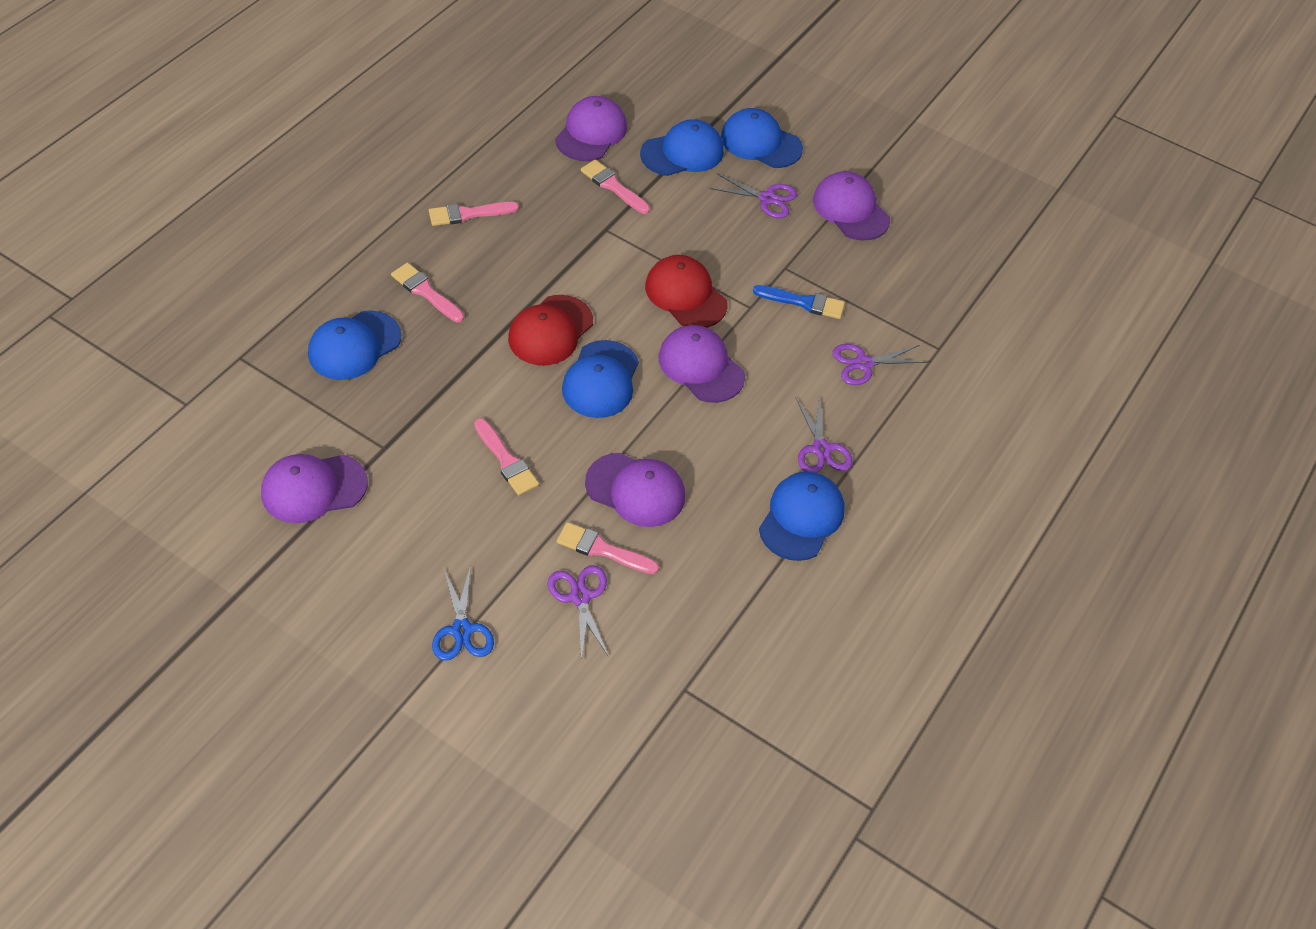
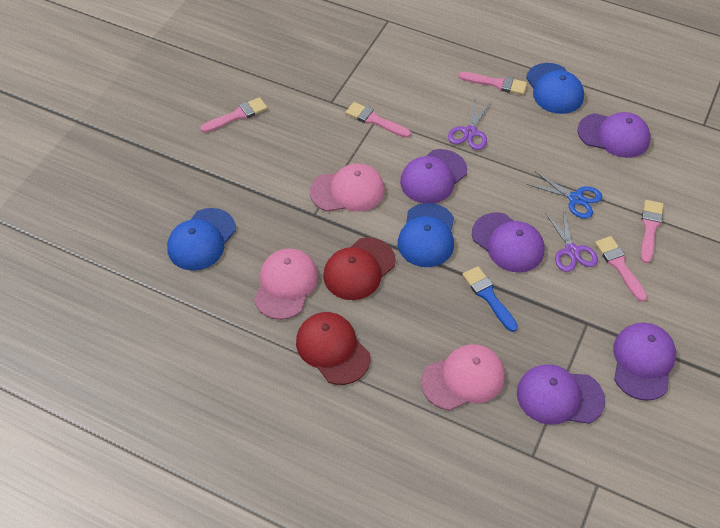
blue cap: 5 -> 3
pink cap: 0 -> 3
purple scissors: 4 -> 2

